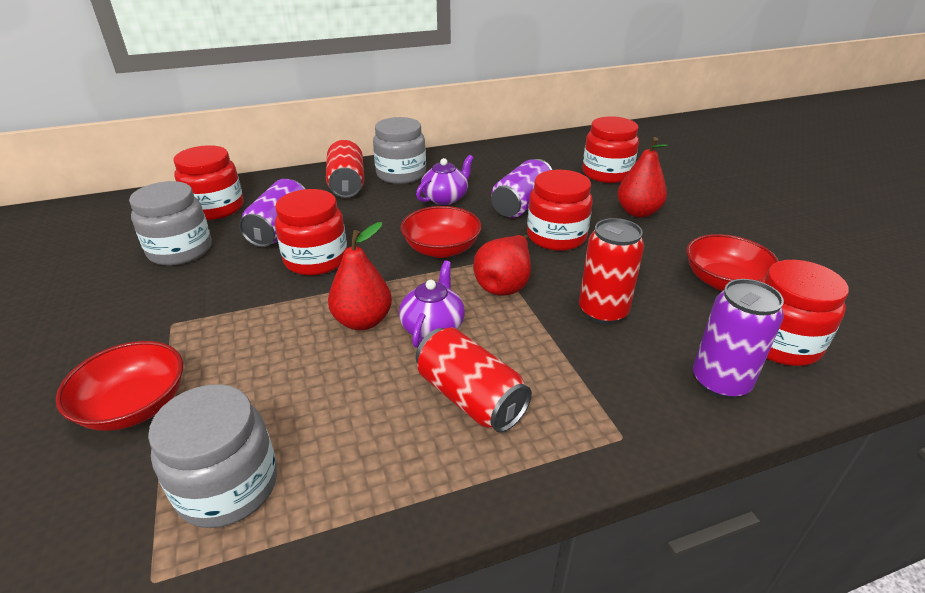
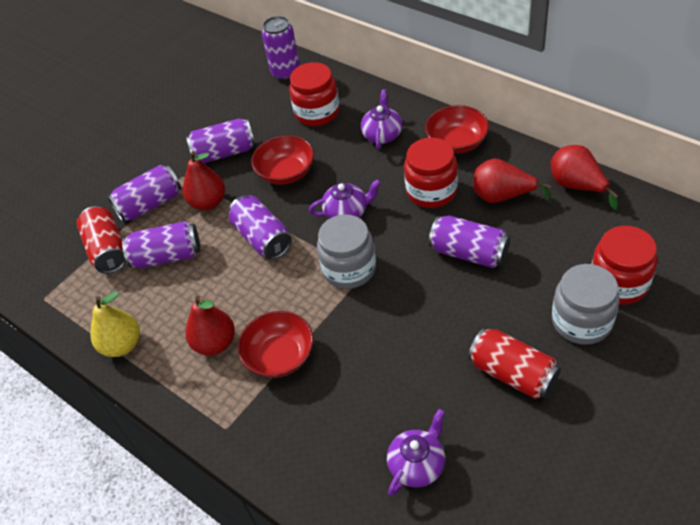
grey jar: 3 -> 2
purple can: 3 -> 6
purple teapot: 2 -> 3
red can: 3 -> 2
red jar: 5 -> 3
red pear: 3 -> 4
yellow pear: 0 -> 1

